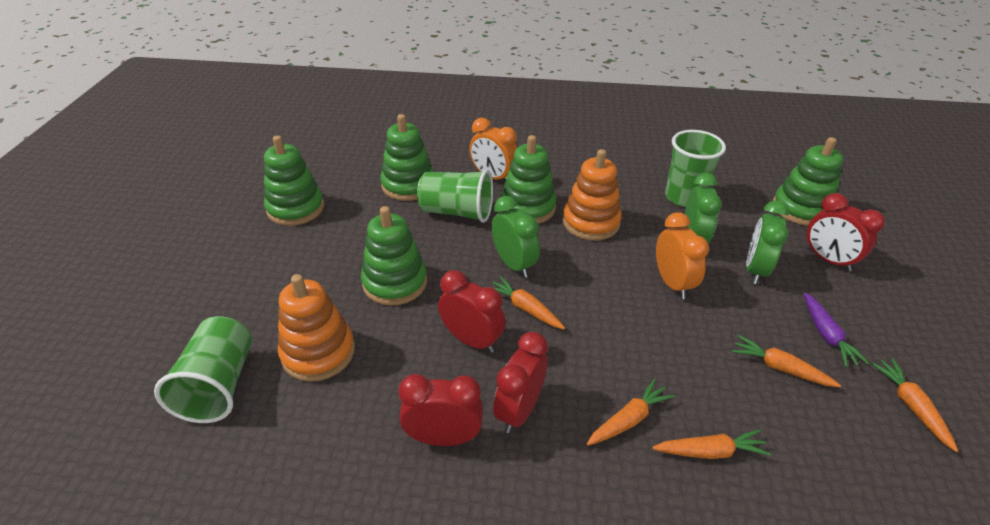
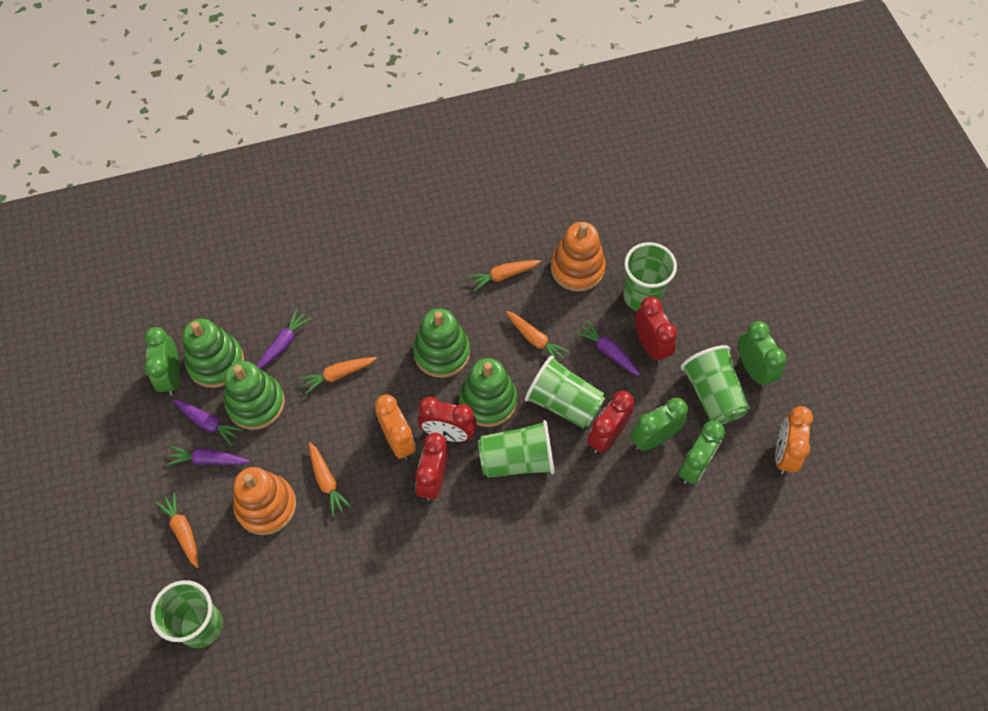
green clock: 3 -> 4
green cup: 3 -> 5
green stacking toy: 5 -> 4
purple carrot: 1 -> 4

